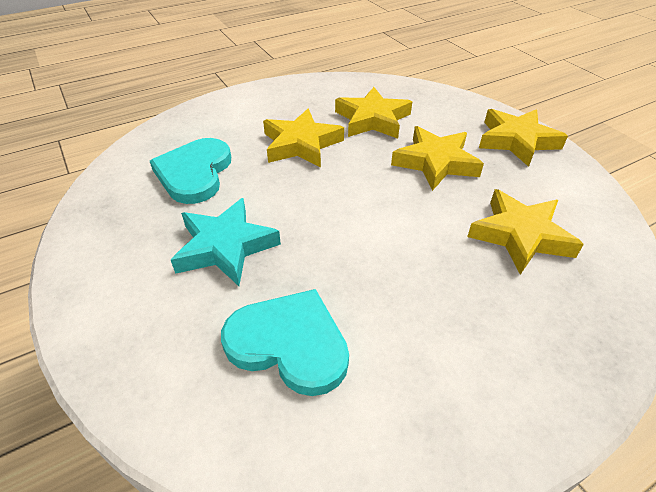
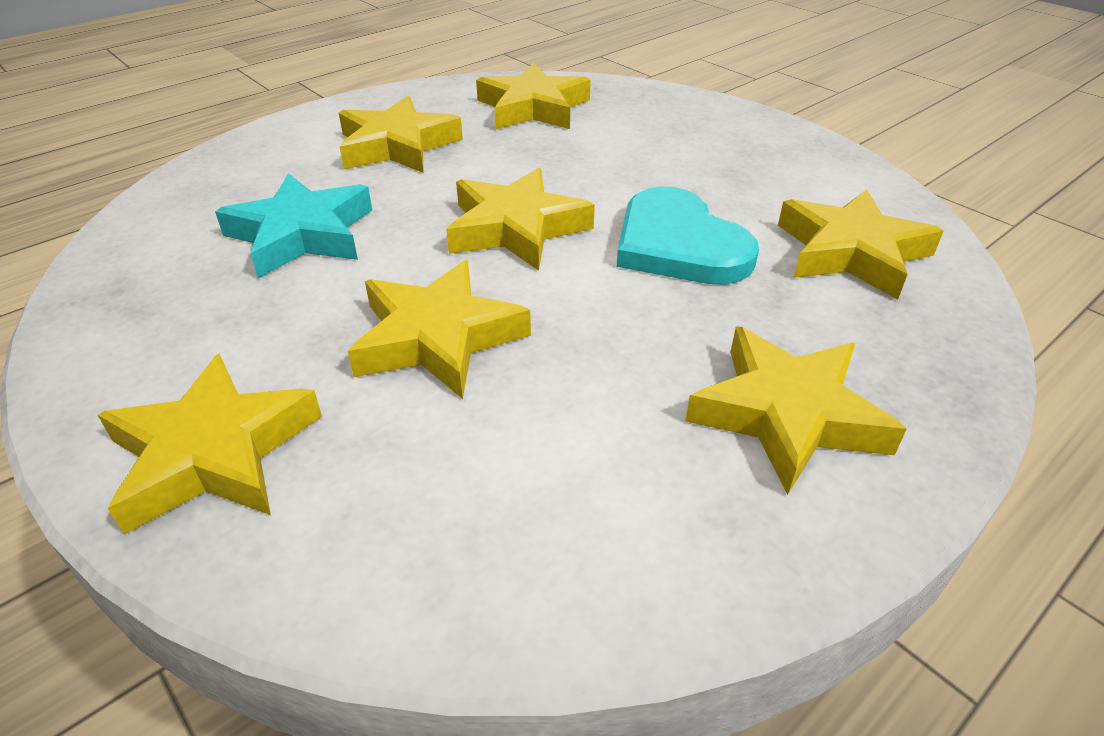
turquoise heart: 2 -> 1
yellow star: 5 -> 7

